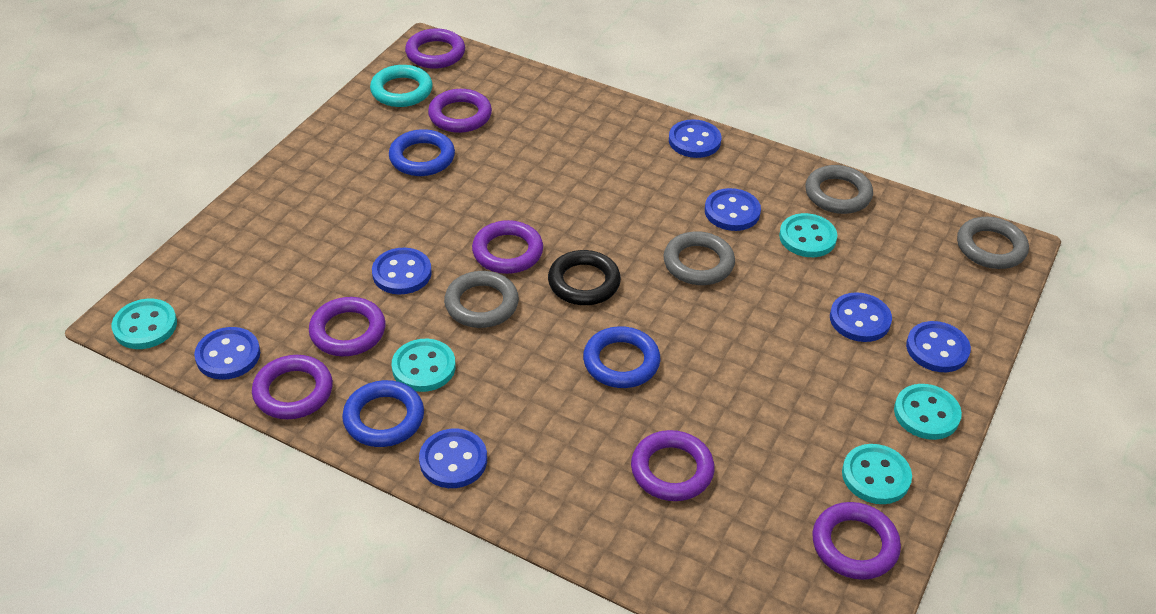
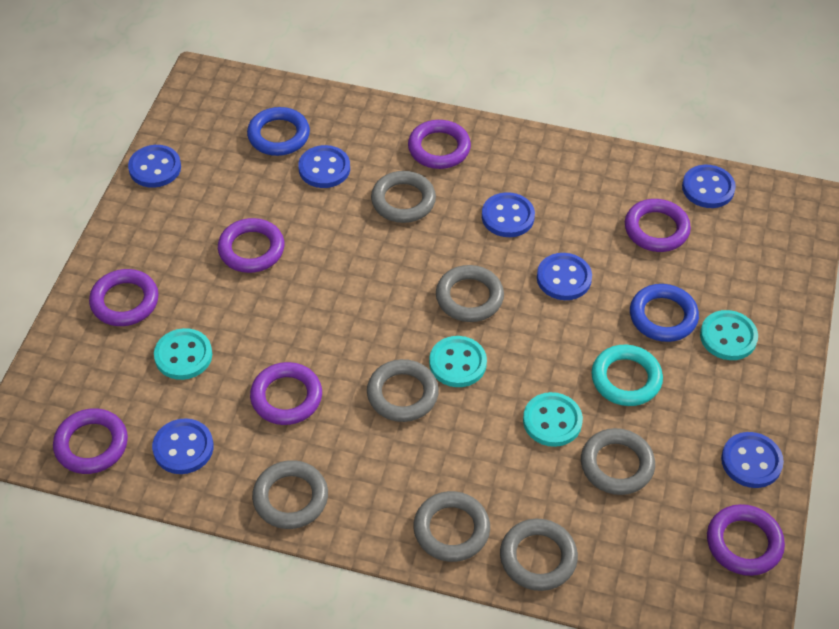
black ring: 1 -> 0
blue ring: 3 -> 2
grey ring: 4 -> 7
turquoise button: 5 -> 4

